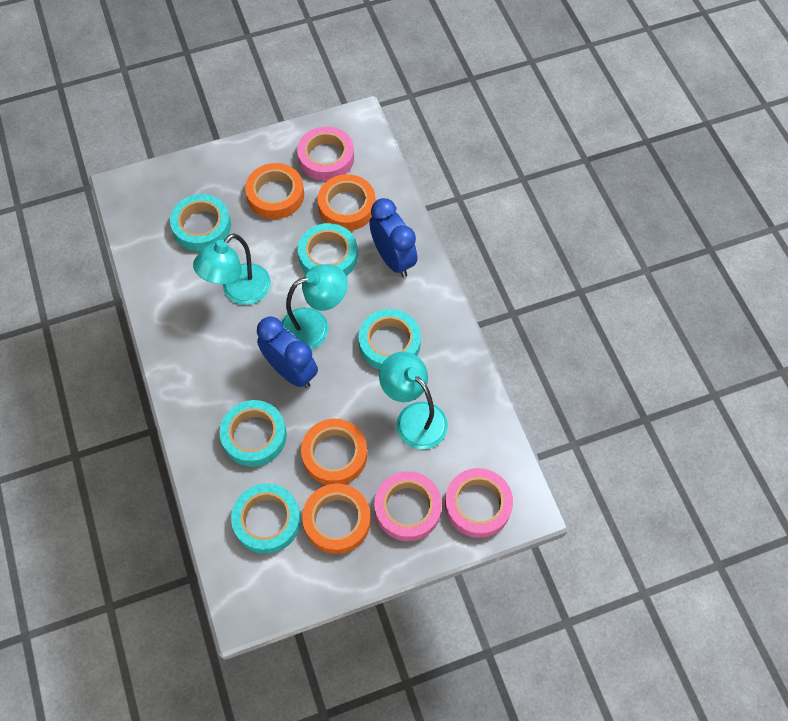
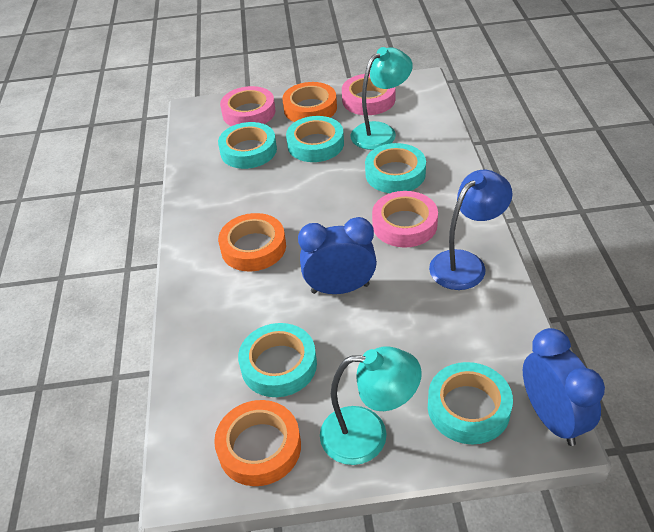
blue lamp: 0 -> 1
orange tape: 4 -> 3
turquoise lamp: 3 -> 2

